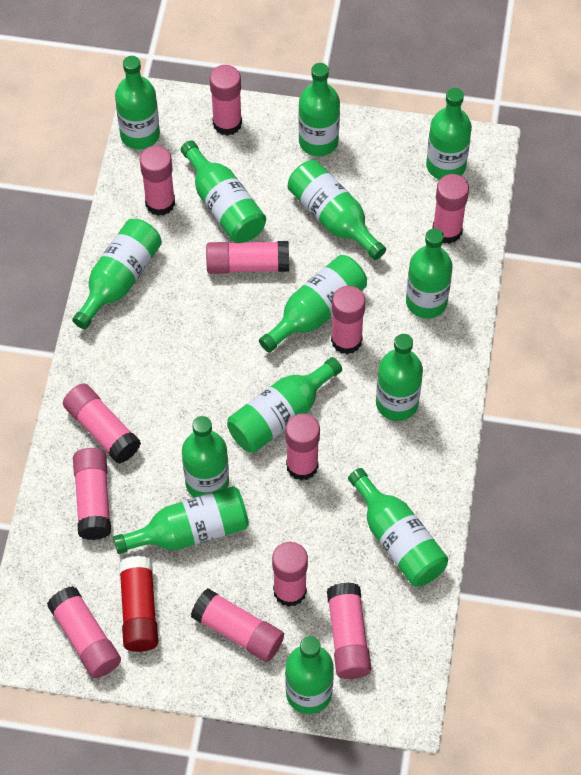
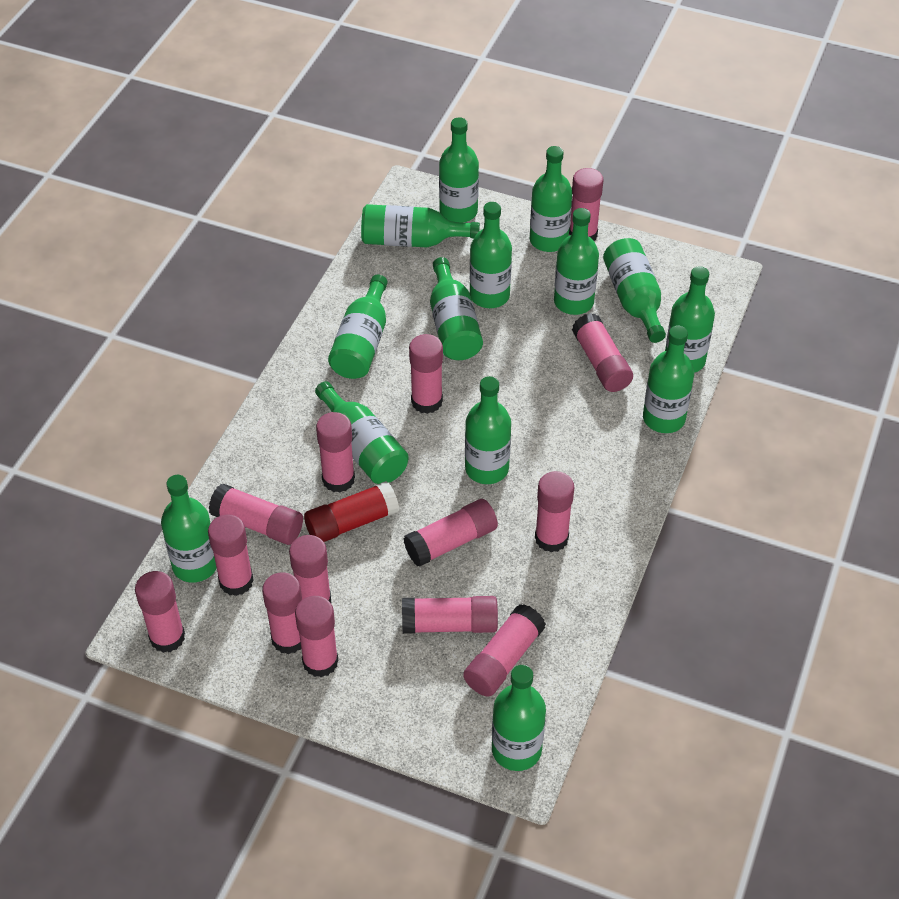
pink glue stick: 12 -> 14

